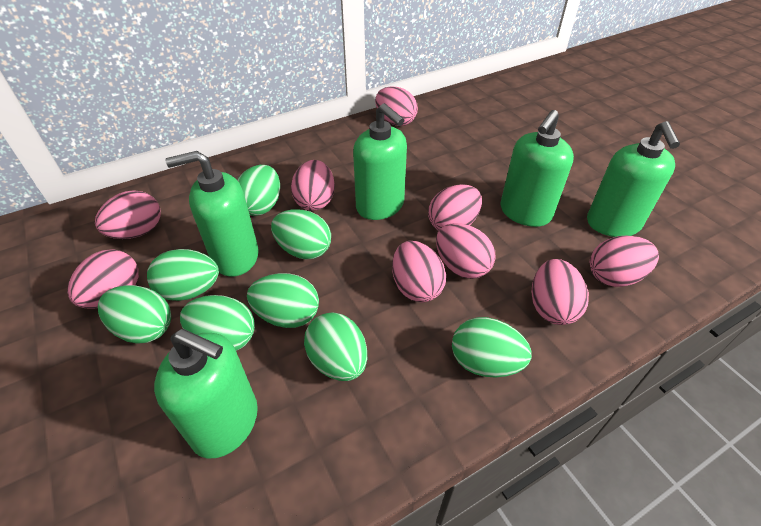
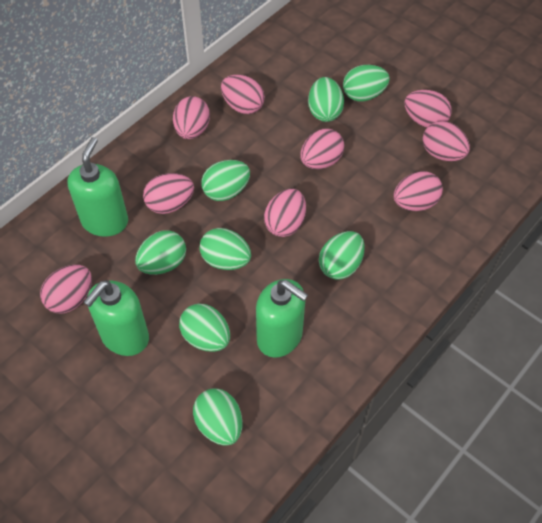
green soap dispenser: 5 -> 3

